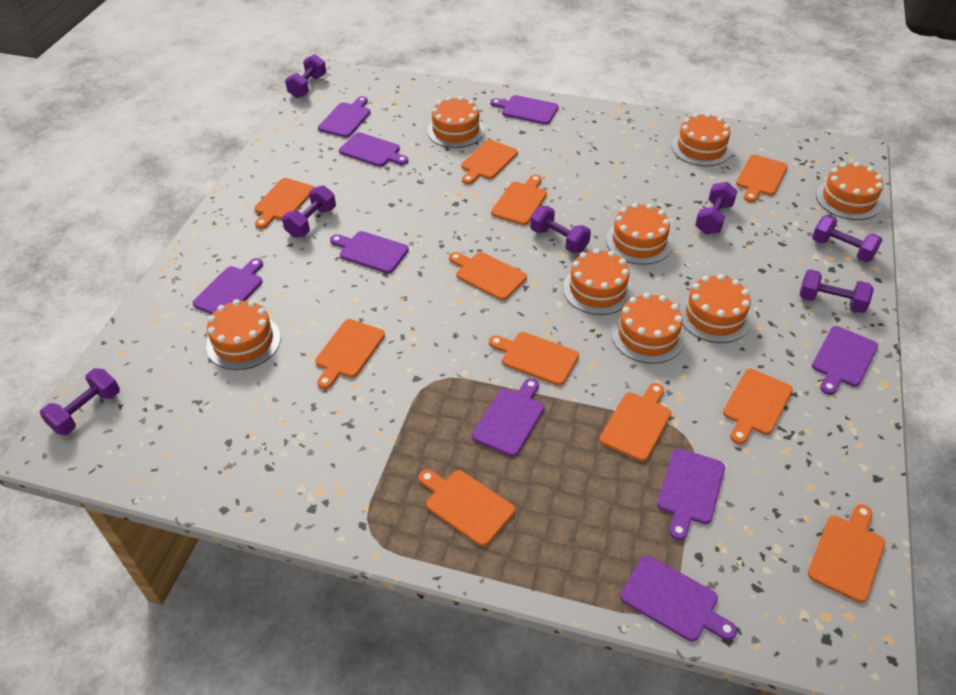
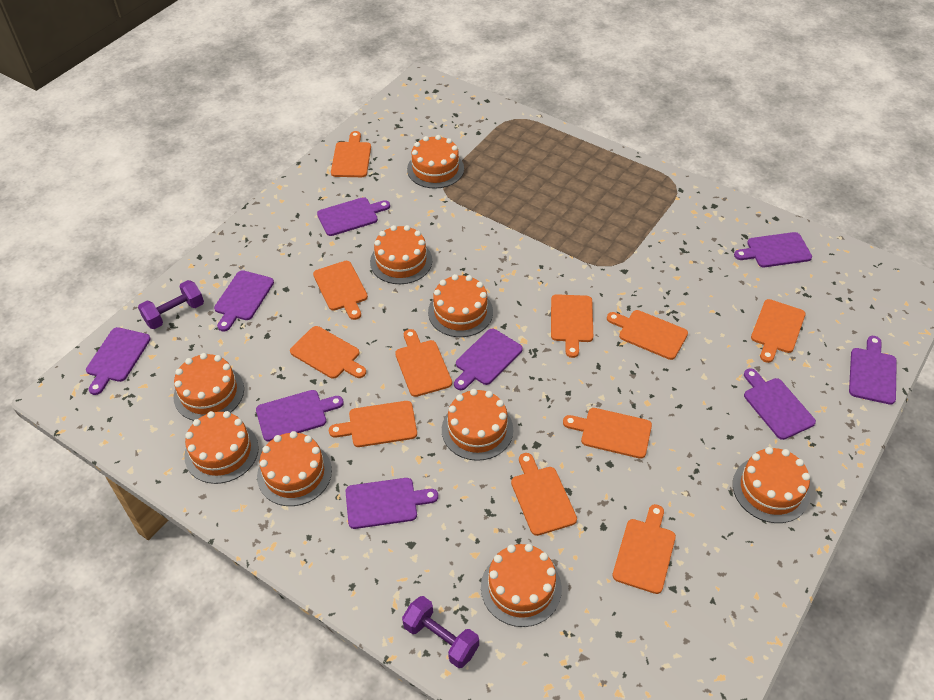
orange cake: 8 -> 9
purple dumbbell: 7 -> 2

